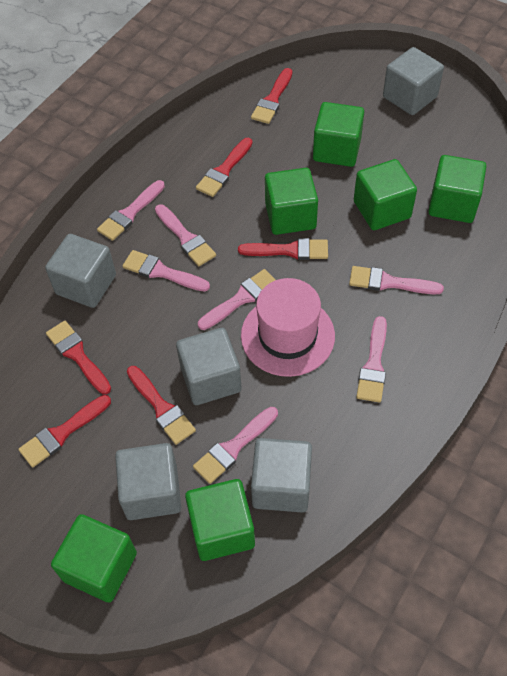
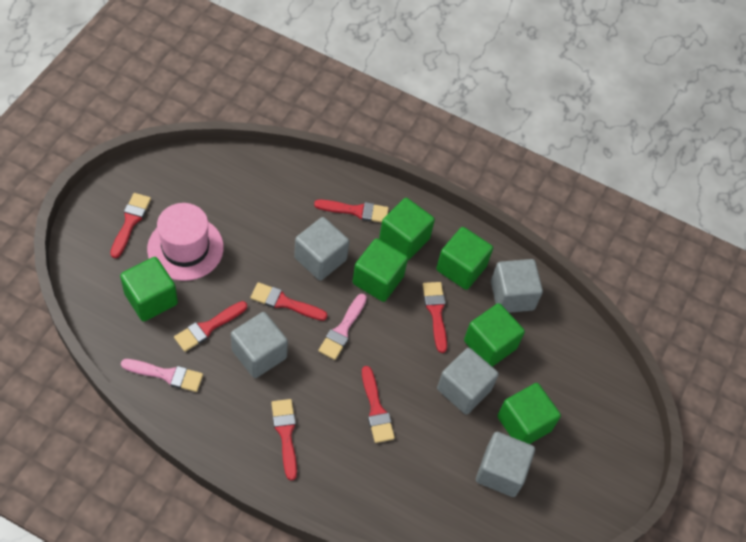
pink brush: 7 -> 2
red brush: 6 -> 7

